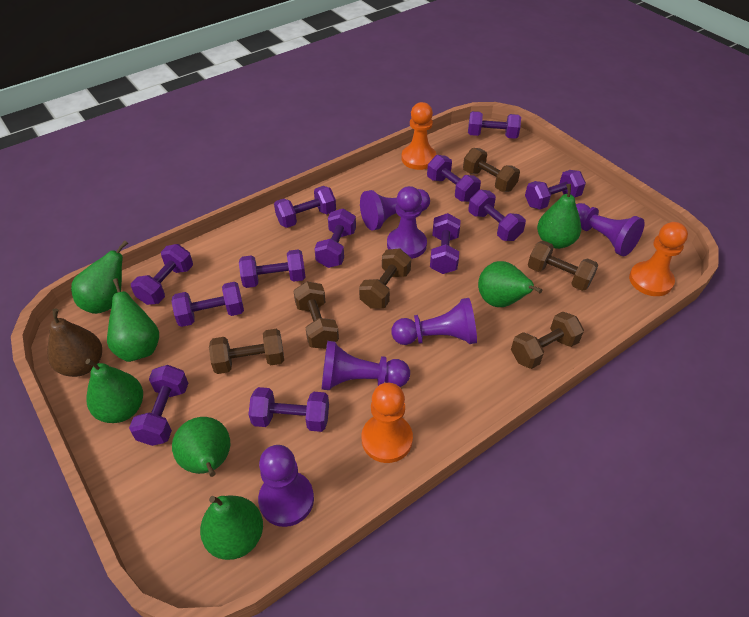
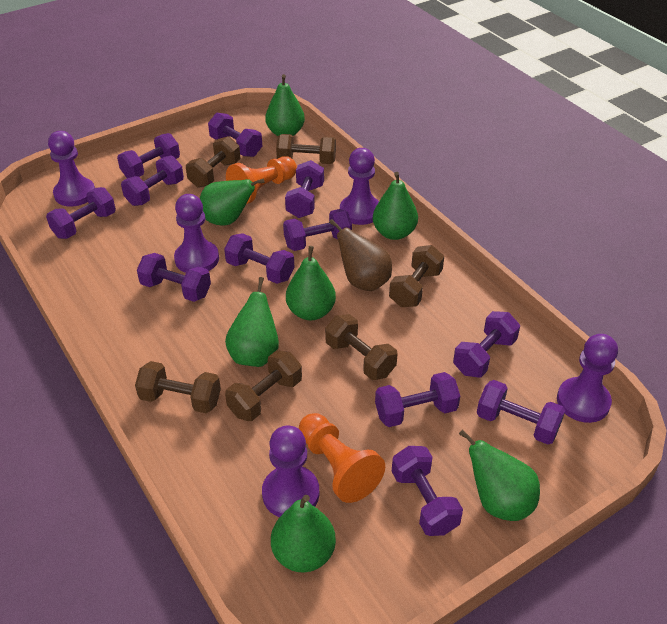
orange pawn: 3 -> 2
purple pawn: 6 -> 5

